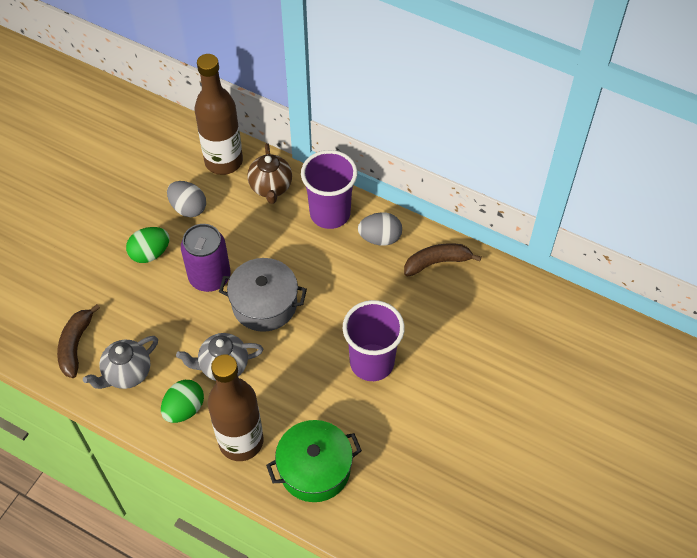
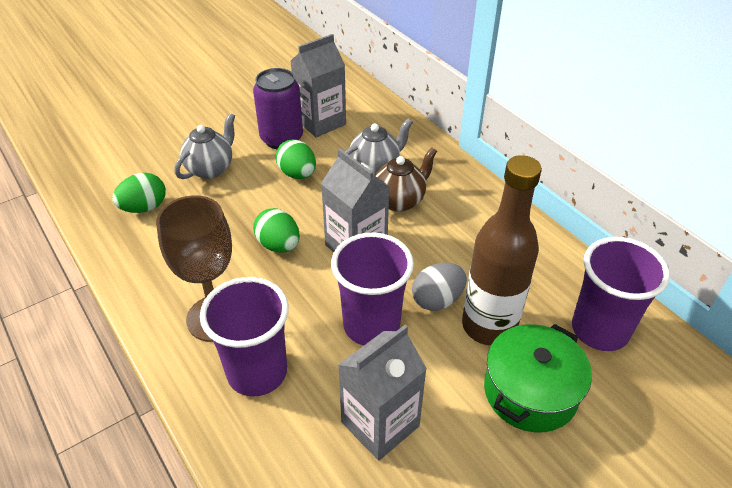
brown banana: 2 -> 0
brown bottle: 2 -> 1
brown goblet: 0 -> 1
green egg: 2 -> 3
grey carton: 0 -> 3
grey egg: 2 -> 1
grey pot: 1 -> 0
purple cup: 2 -> 3

